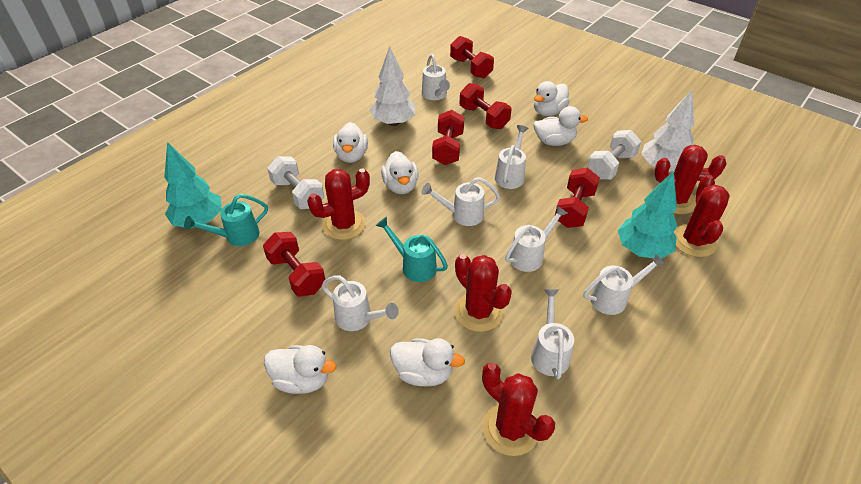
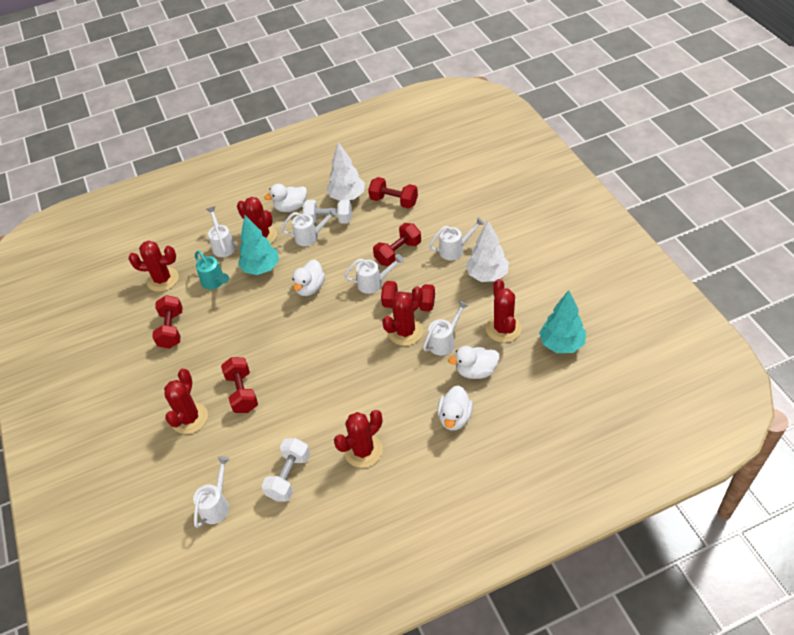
red cactus: 5 -> 6
turquoise watering can: 2 -> 1
white duck: 6 -> 4
white watering can: 7 -> 6

